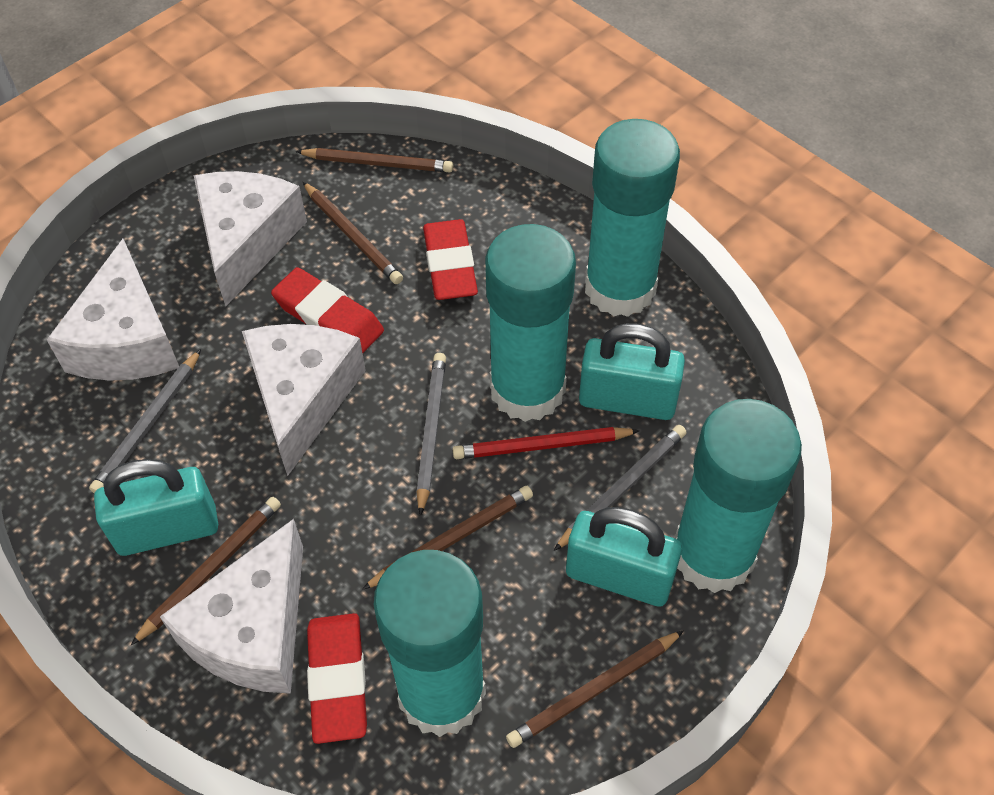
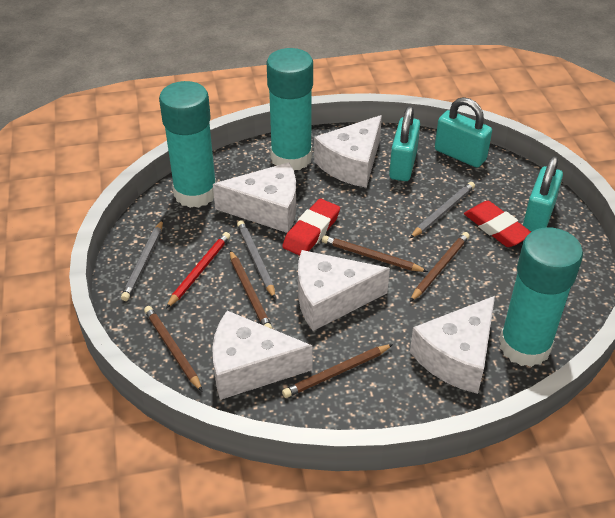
red eraser: 3 -> 2
turquoise glue stick: 4 -> 3
white cheese: 4 -> 5

